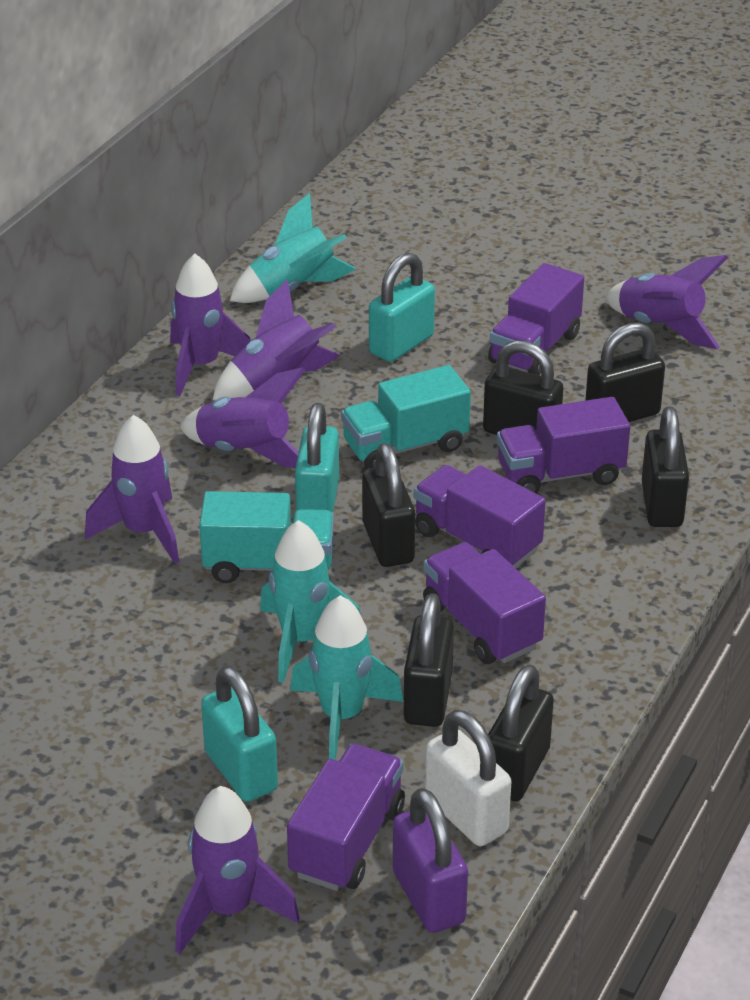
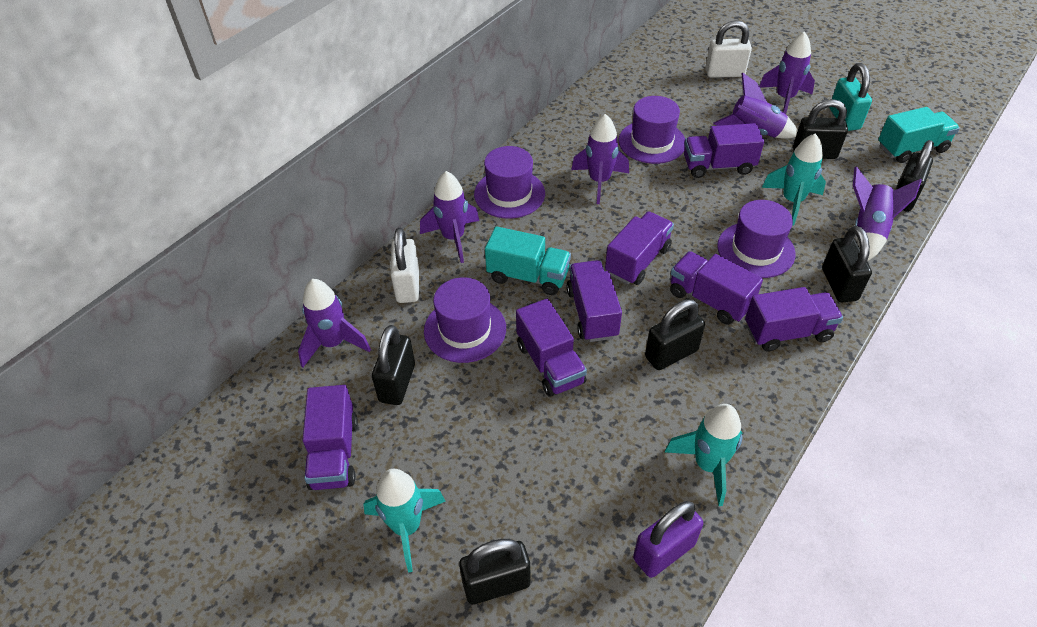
purple hat: 0 -> 4
purple truck: 5 -> 7
turquoise padlock: 3 -> 1
white padlock: 1 -> 2

